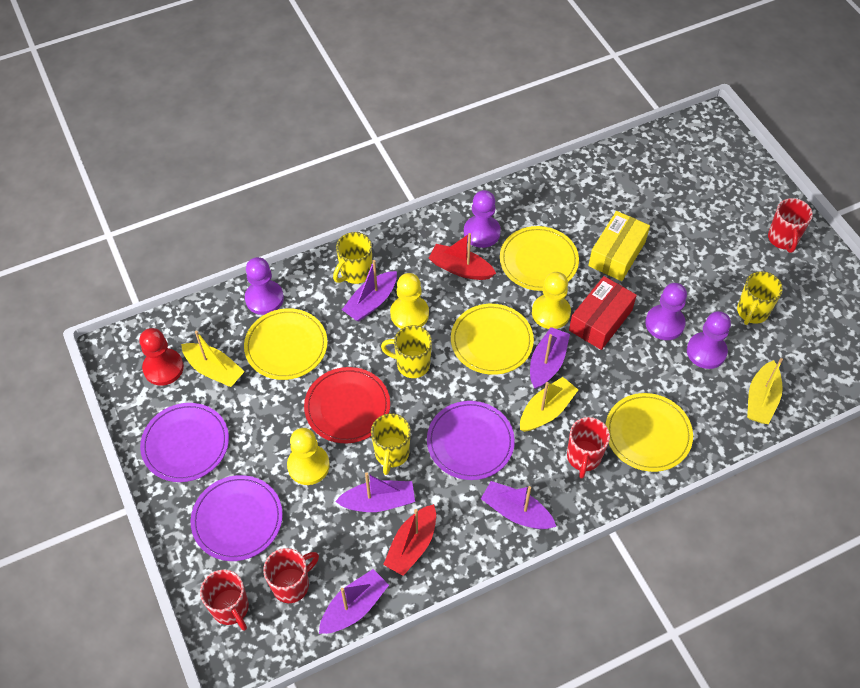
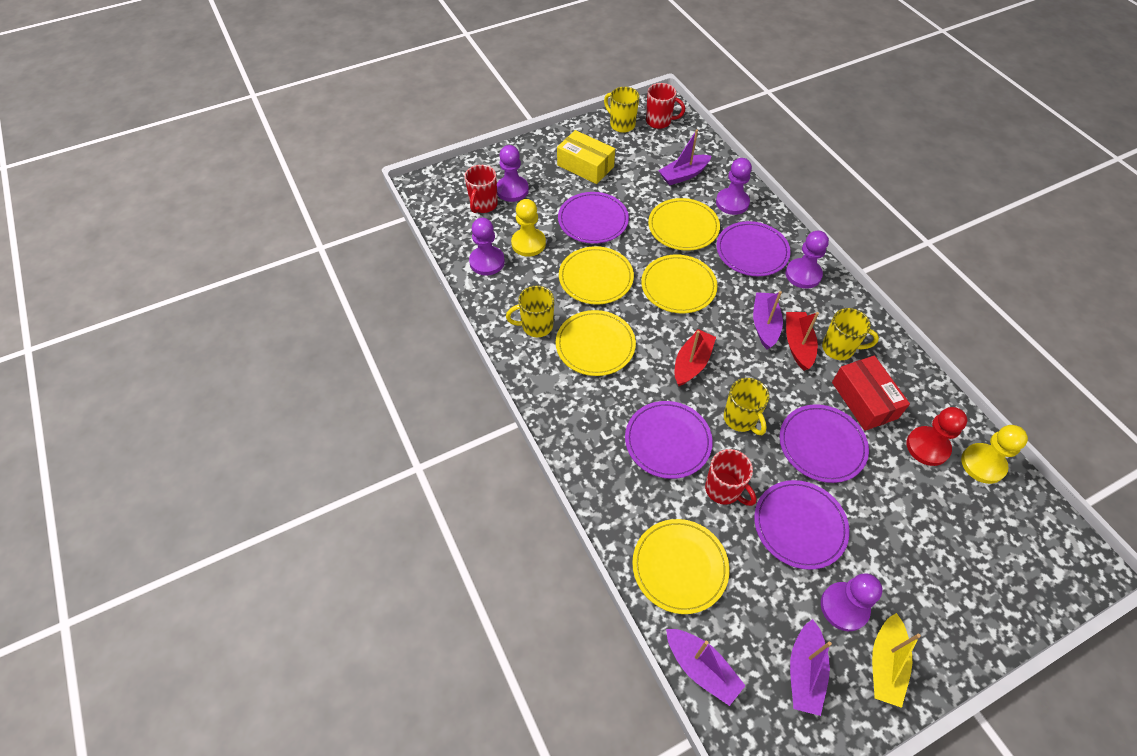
purple boat: 5 -> 4
purple pawn: 4 -> 5
purple plate: 3 -> 5
red mug: 4 -> 3
red plate: 1 -> 0
yellow boat: 3 -> 1
yellow pawn: 3 -> 2
yellow plate: 4 -> 5

